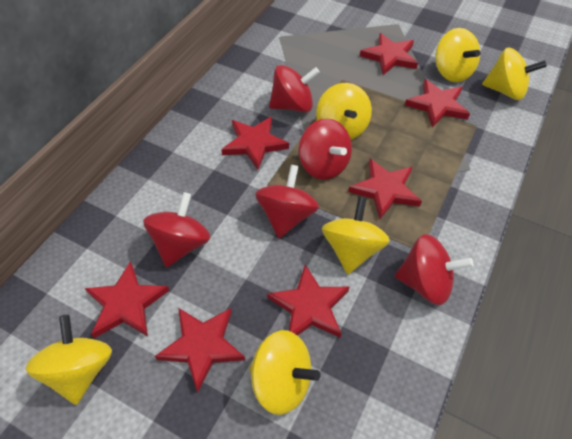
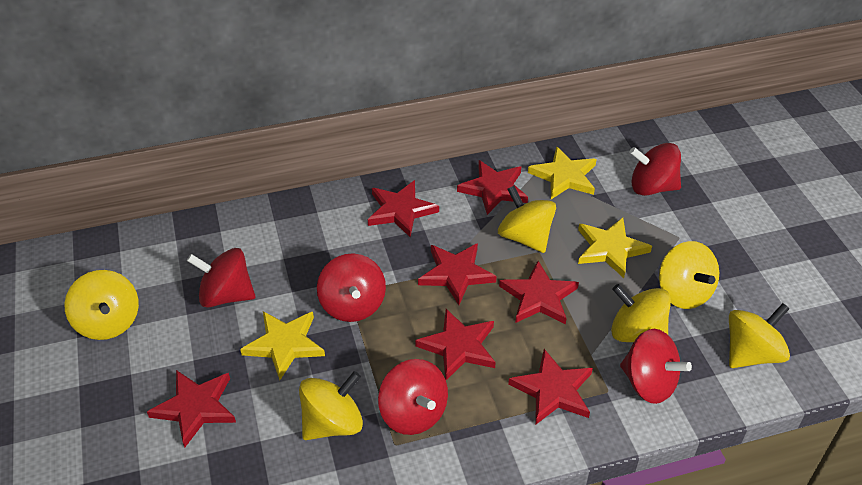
yellow star: 0 -> 3

